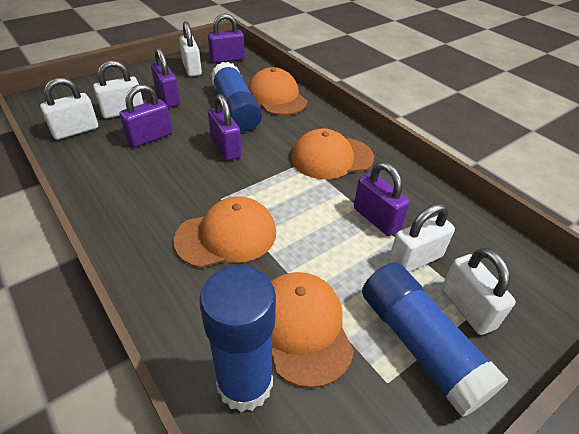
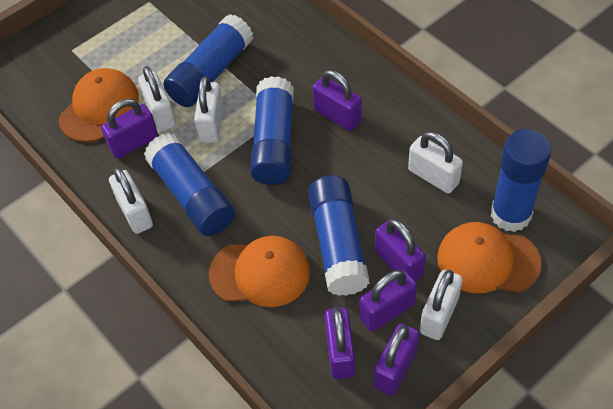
blue glue stick: 3 -> 5
orange cap: 4 -> 3
purple padlock: 5 -> 6

